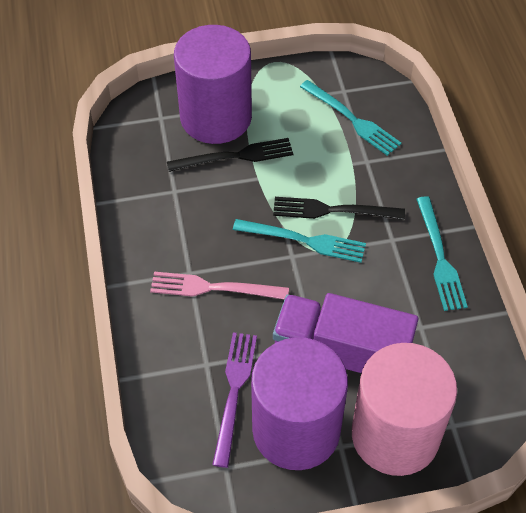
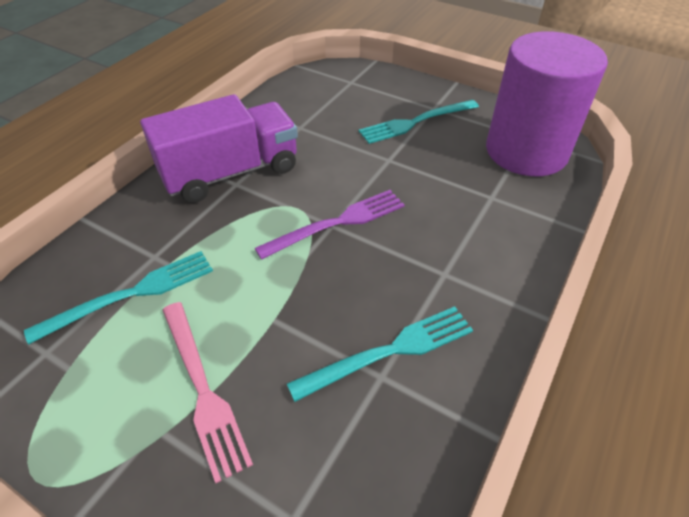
black fork: 2 -> 0
pink cylinder: 1 -> 0
purple cylinder: 2 -> 1

